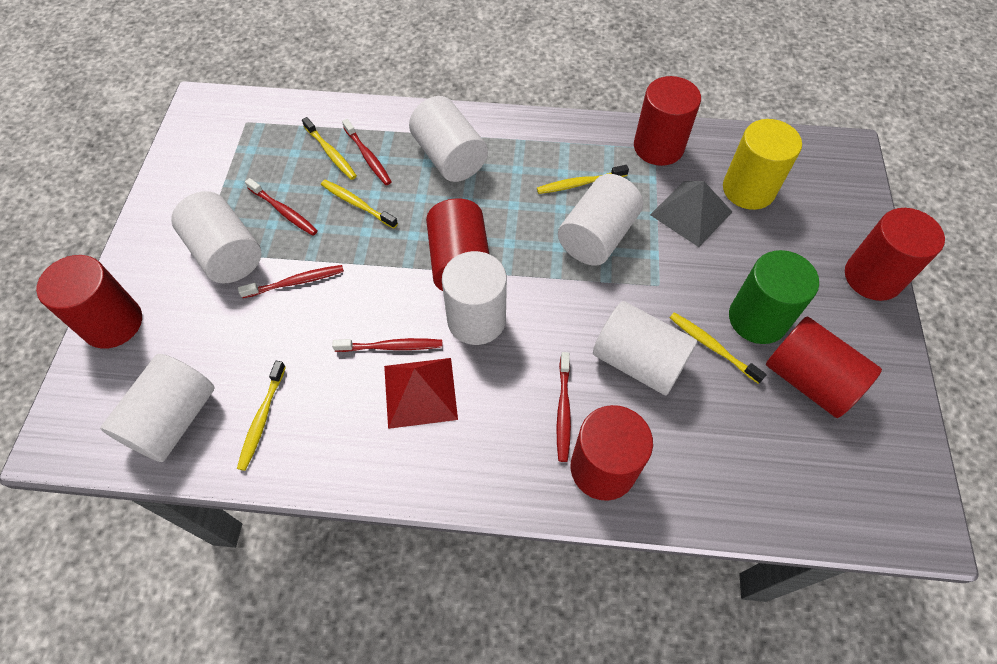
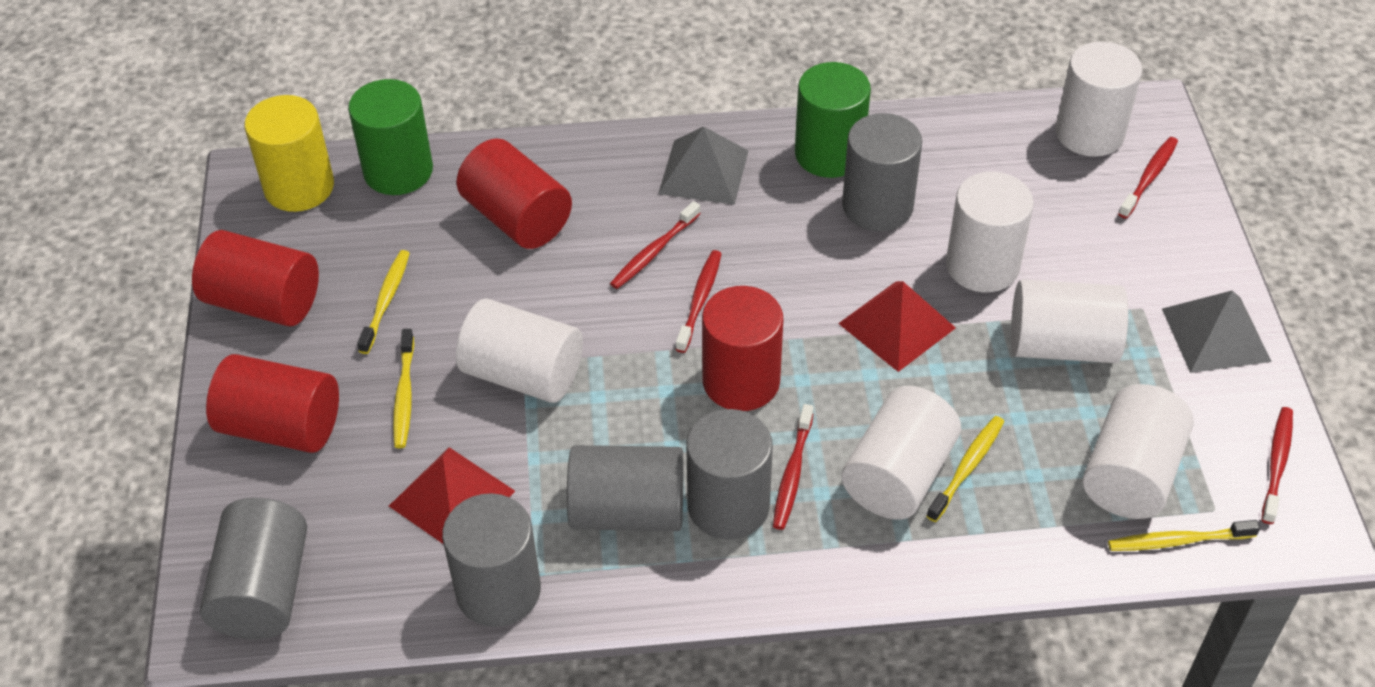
green cylinder: 1 -> 2
grey cylinder: 0 -> 5
grey pyramid: 1 -> 2
red cylinder: 6 -> 4
red pyramid: 1 -> 2
yellow toothbrush: 5 -> 4

